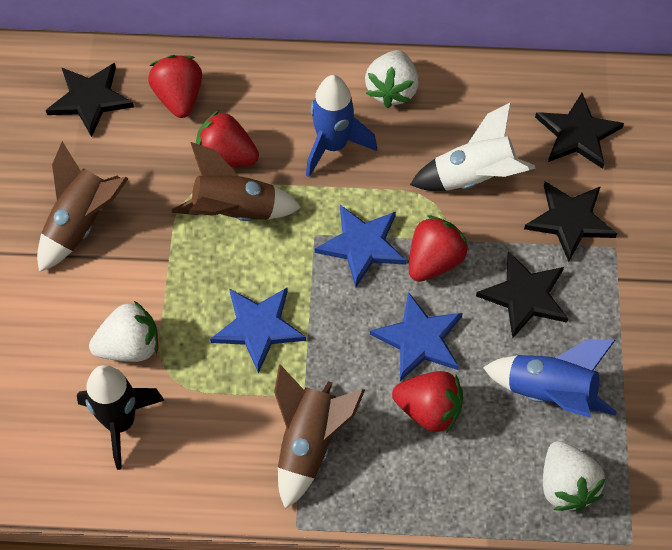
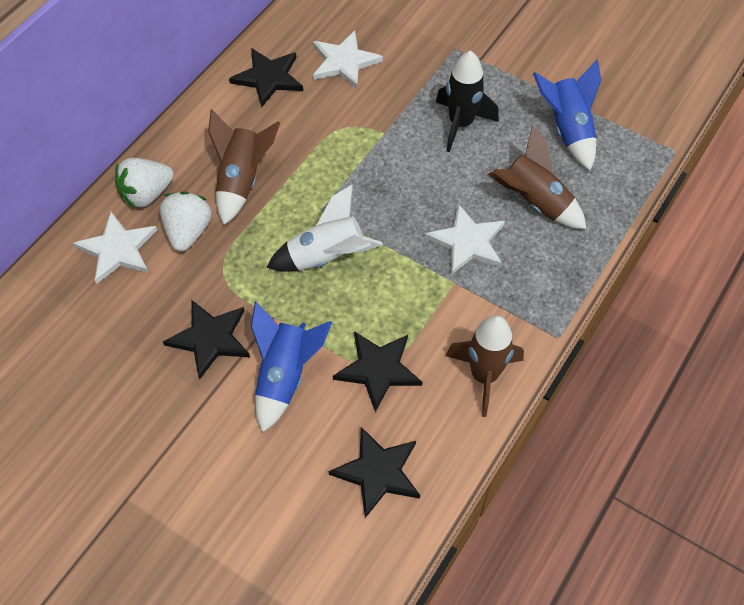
blue star: 3 -> 0
red strawberry: 4 -> 0
white star: 0 -> 3
white strawberry: 3 -> 2

